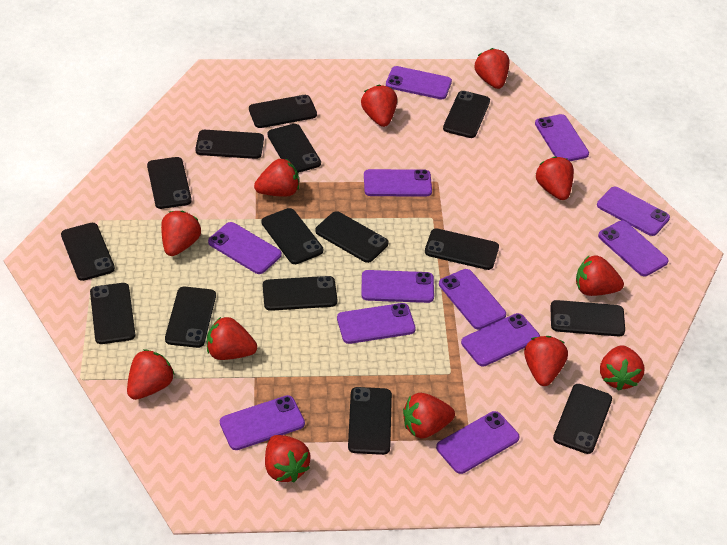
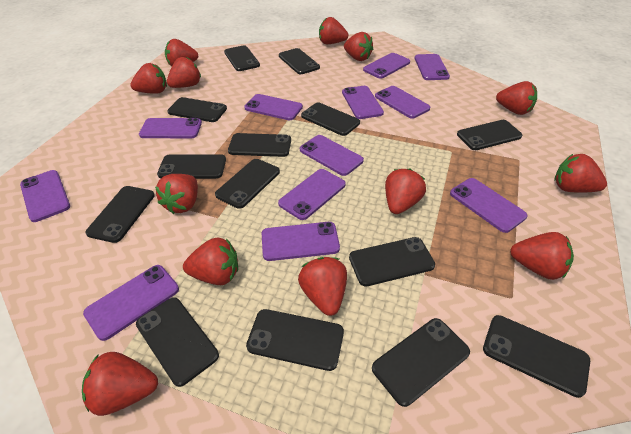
black phone: 15 -> 14
red strawberry: 12 -> 13

